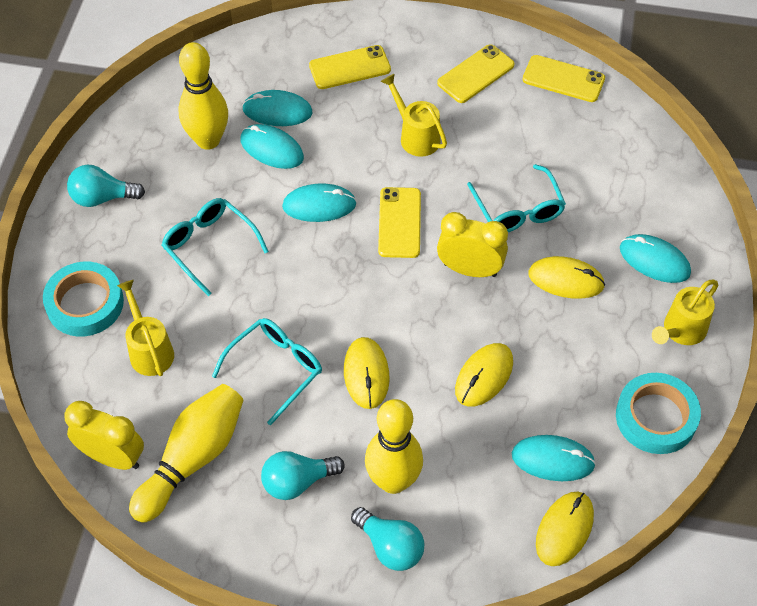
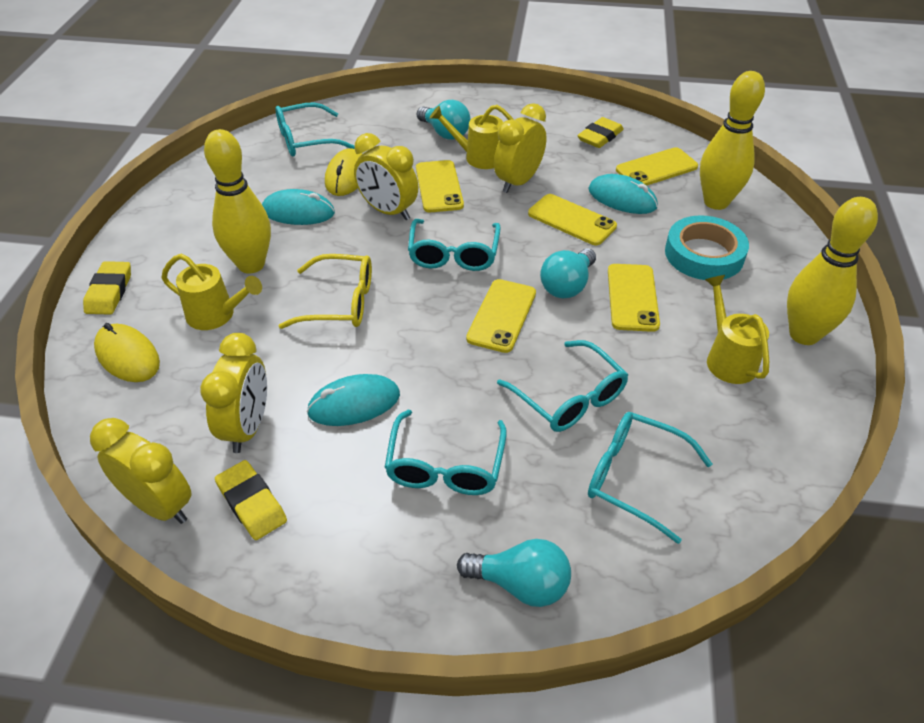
turquoise glasses: 3 -> 5
turquoise mouse: 5 -> 3
turquoise tape: 2 -> 1
yellow clock: 2 -> 4
yellow eraser: 0 -> 3
yellow glasses: 0 -> 1
yellow mouse: 4 -> 2
yellow phone: 4 -> 5

